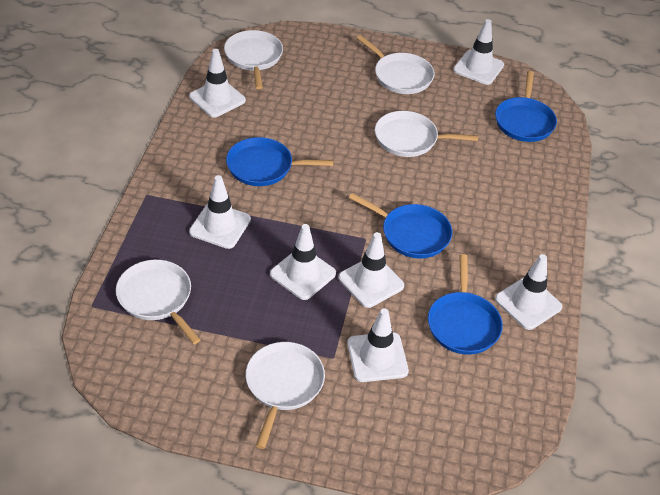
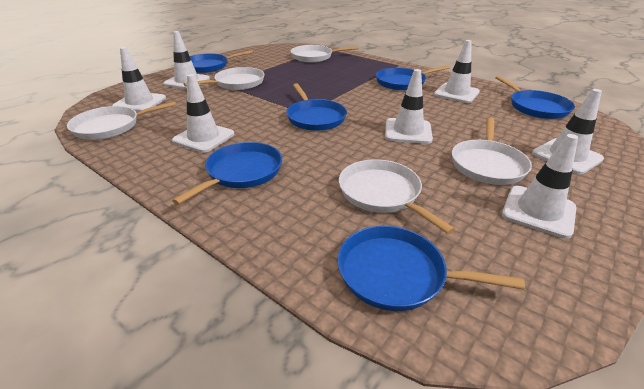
blue pan: 4 -> 6

